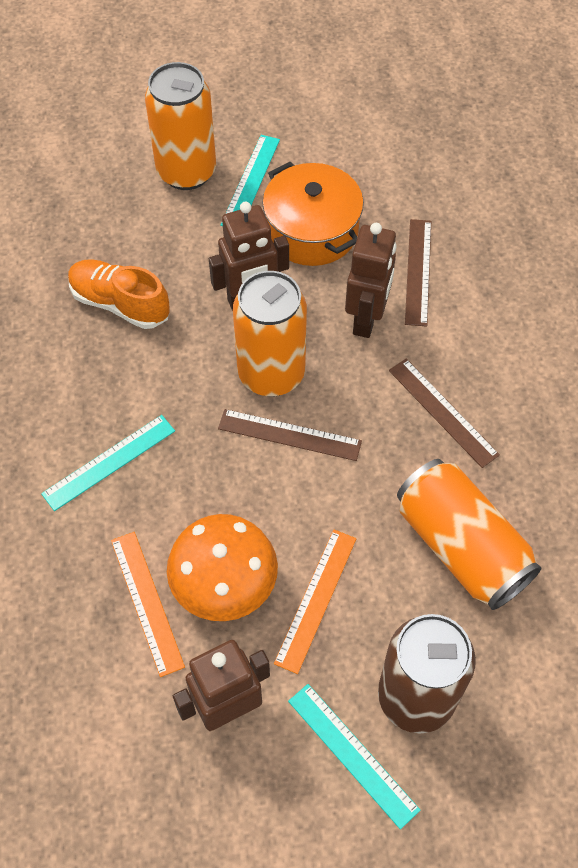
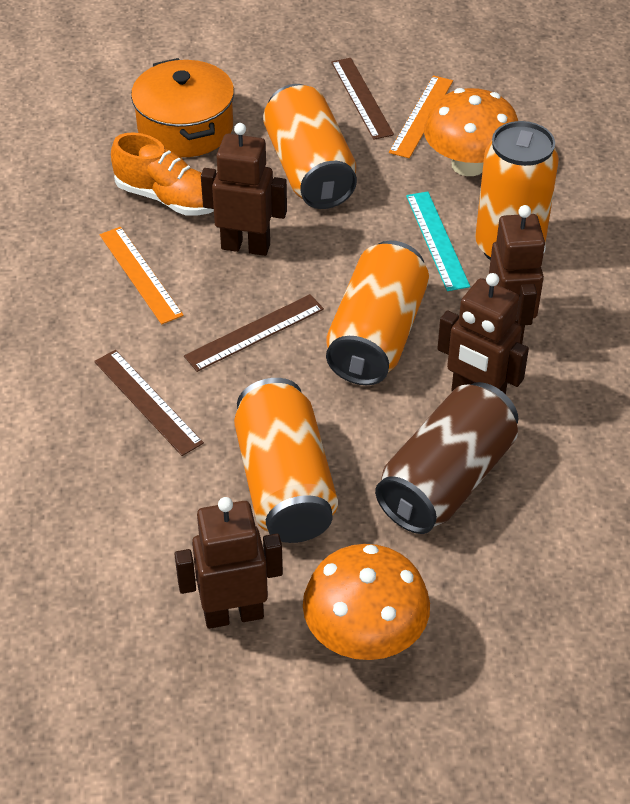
brown robot: 3 -> 4
orange can: 3 -> 4
orange mushroom: 1 -> 2
turquoise ruler: 3 -> 1

